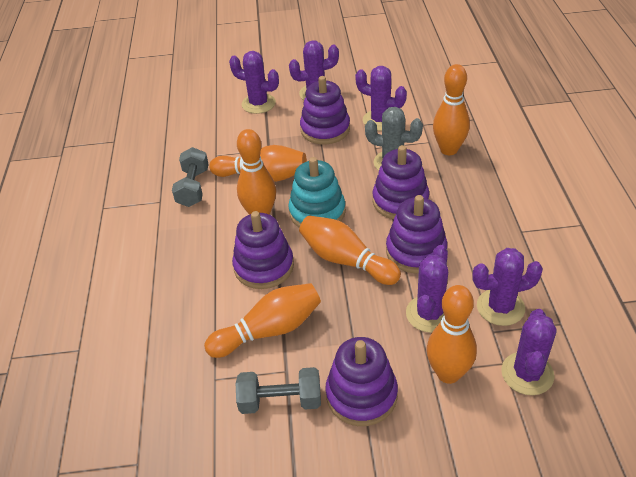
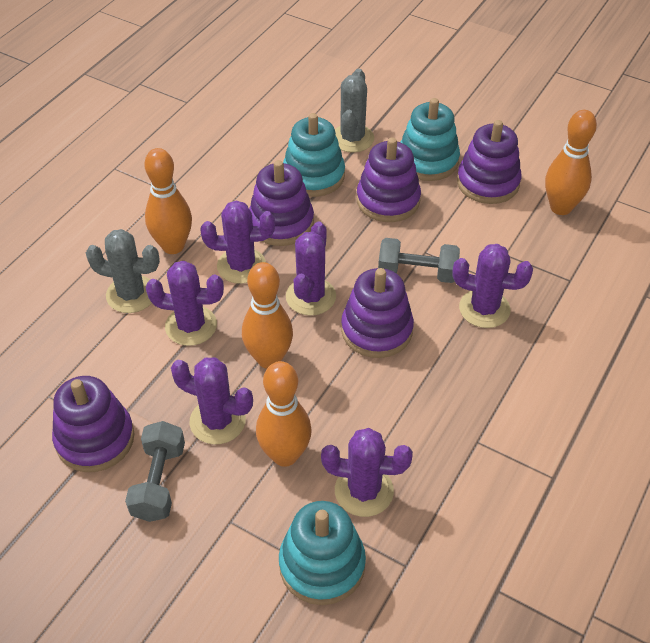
grey cactus: 1 -> 2
orange bowling pin: 6 -> 4
turquoise stacking toy: 1 -> 3

